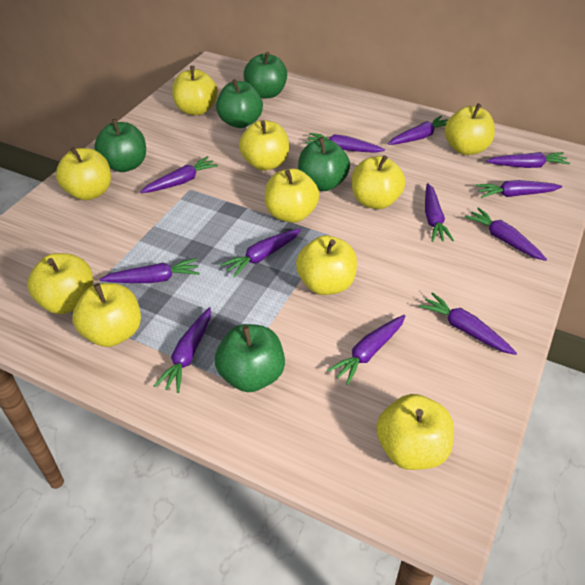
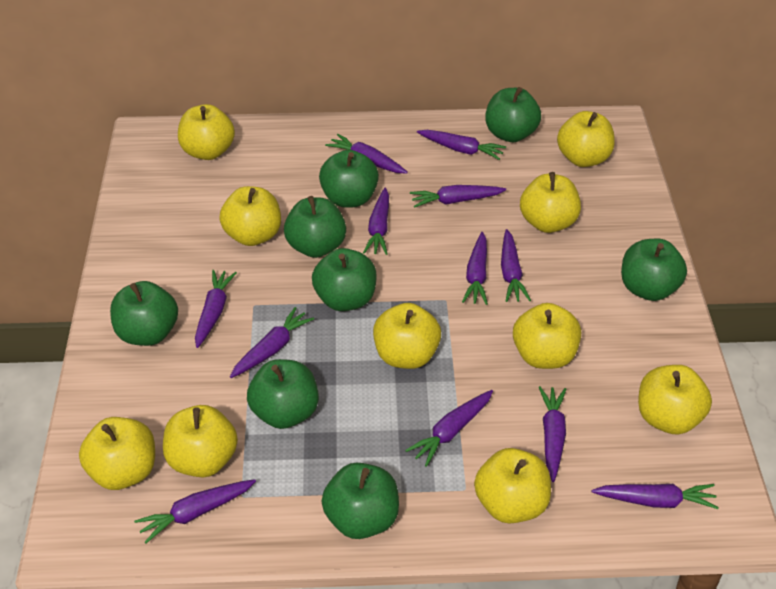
green apple: 5 -> 8

